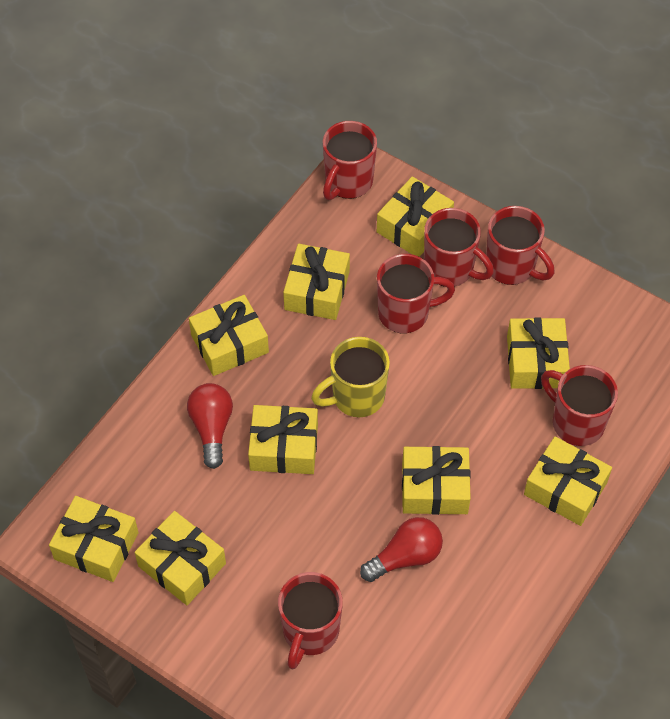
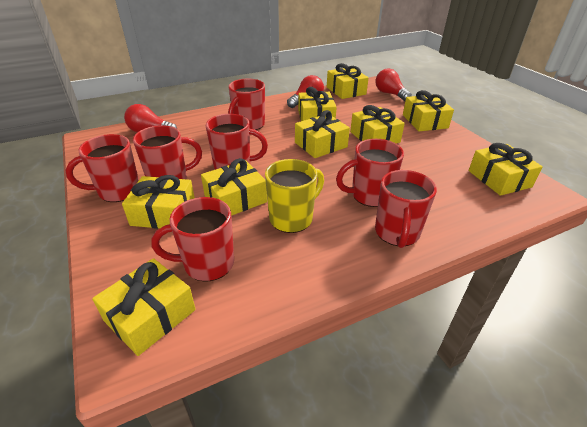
red light bulb: 2 -> 3
red mug: 6 -> 7

